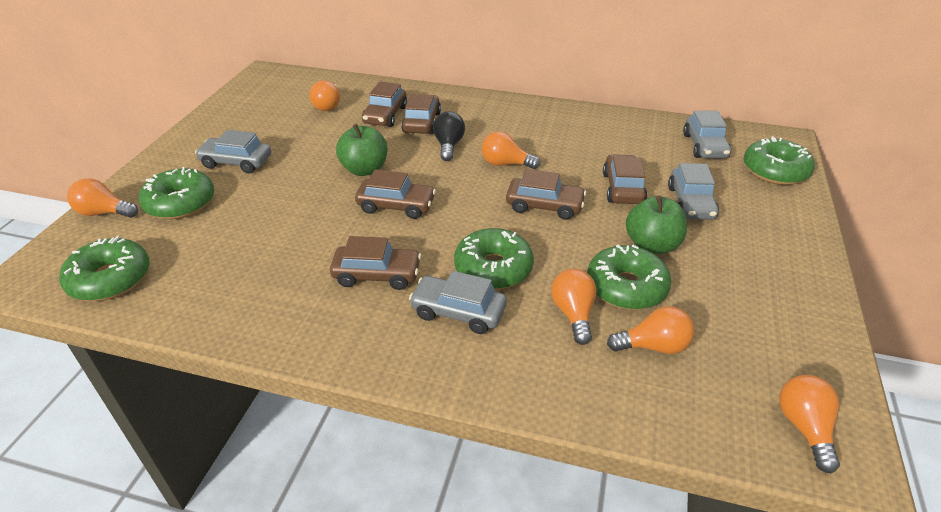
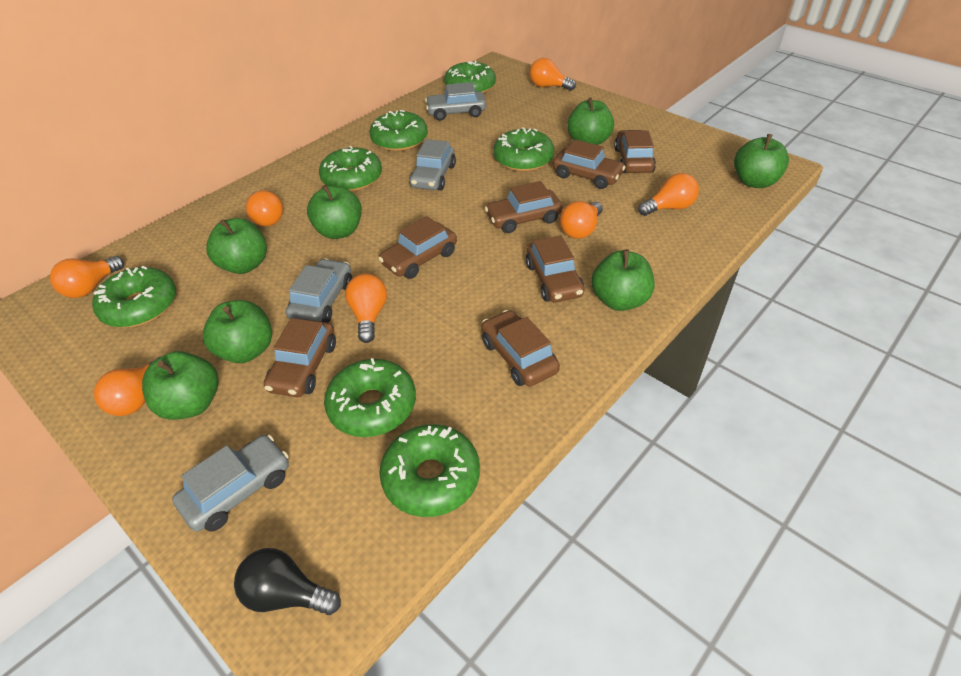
brown car: 6 -> 7
green apple: 2 -> 7
green donut: 5 -> 7
orange light bulb: 6 -> 7

